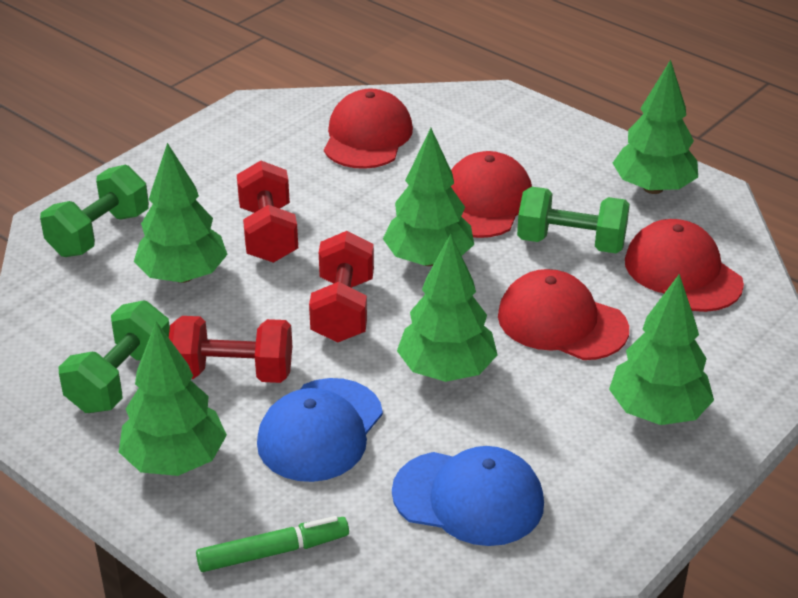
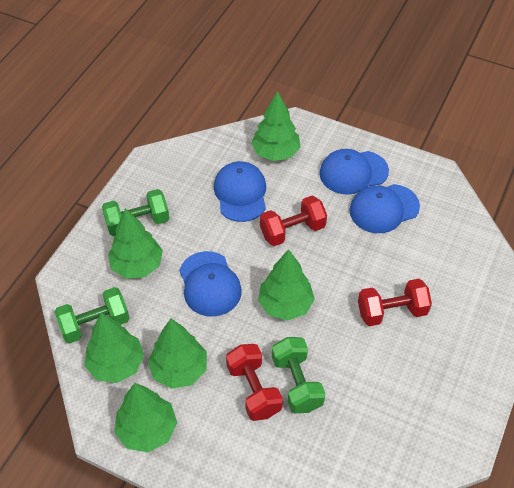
blue cap: 2 -> 4
green marker: 1 -> 0
red cap: 4 -> 0

